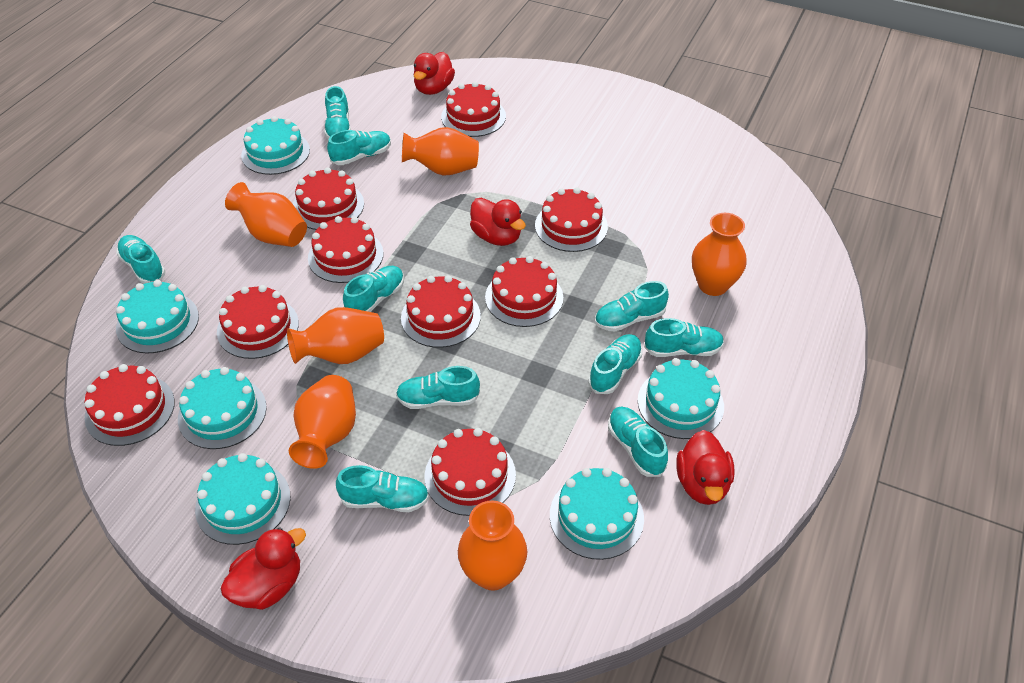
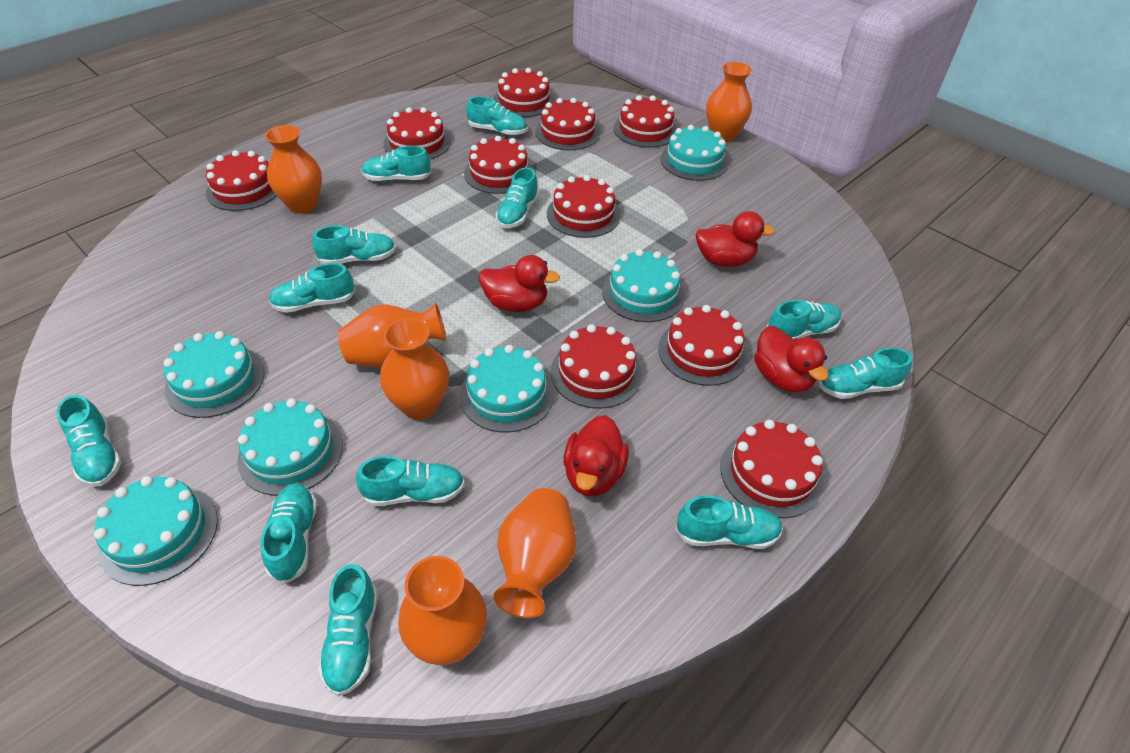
red cake: 9 -> 10
turquoise shoe: 10 -> 12

